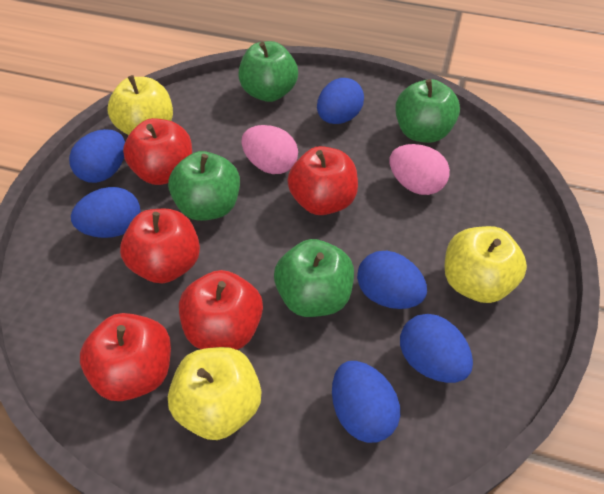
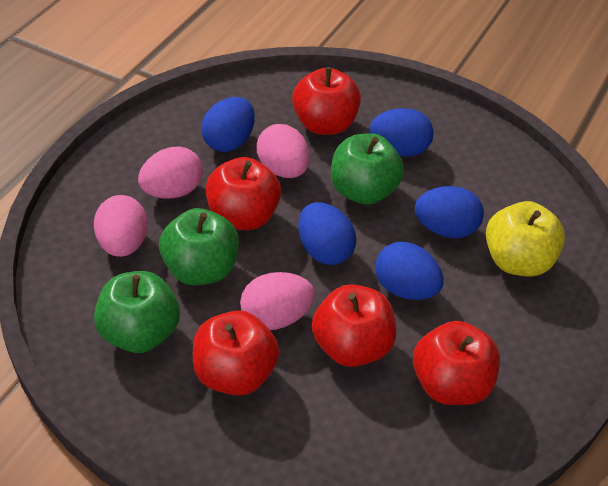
blue egg: 6 -> 5
green apple: 4 -> 3
pink egg: 2 -> 4
yellow apple: 3 -> 1

